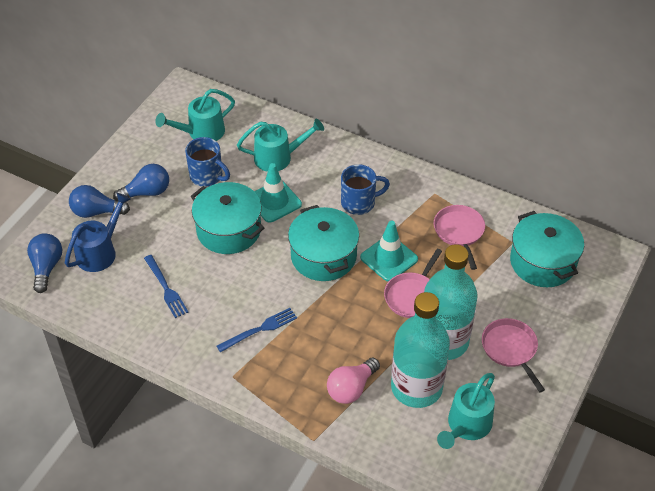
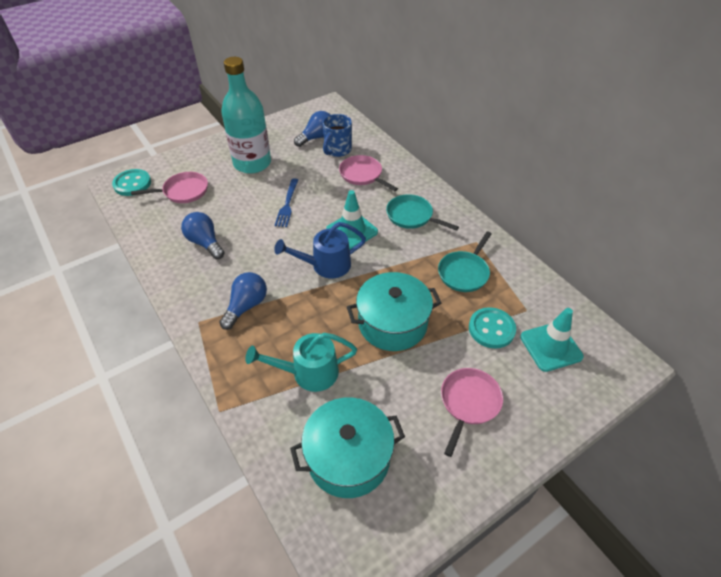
blue fork: 2 -> 1
blue mug: 2 -> 1
pink light bulb: 1 -> 0
turquoise bottle: 2 -> 1
turquoise button: 0 -> 2
turquoise pan: 0 -> 2
turquoise pot: 3 -> 2
turquoise watering can: 3 -> 1

